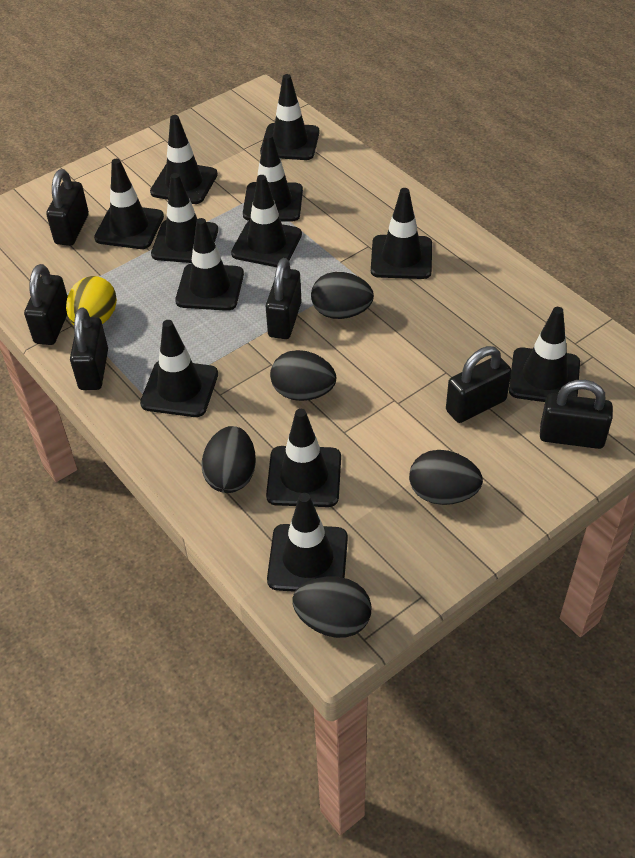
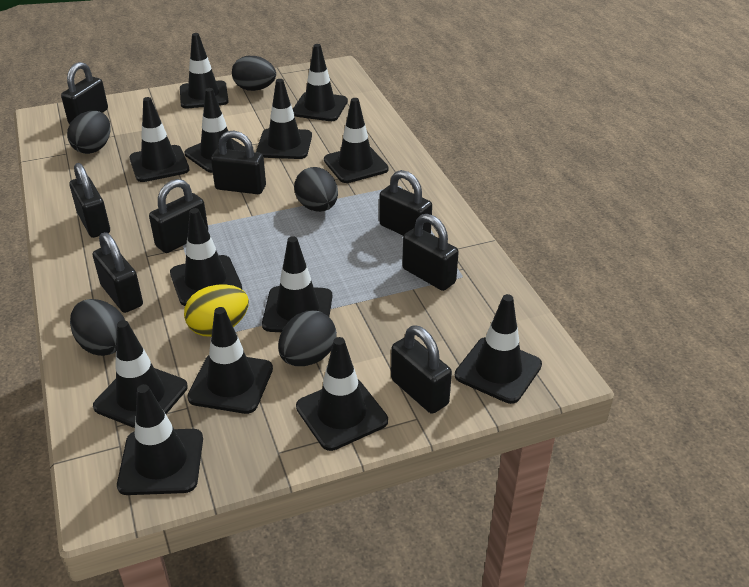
black padlock: 6 -> 8
black traffic cone: 12 -> 13

